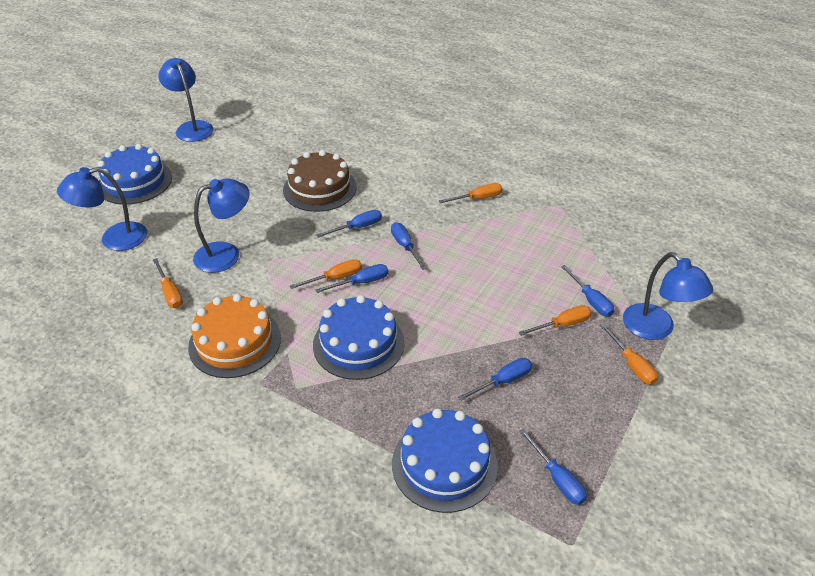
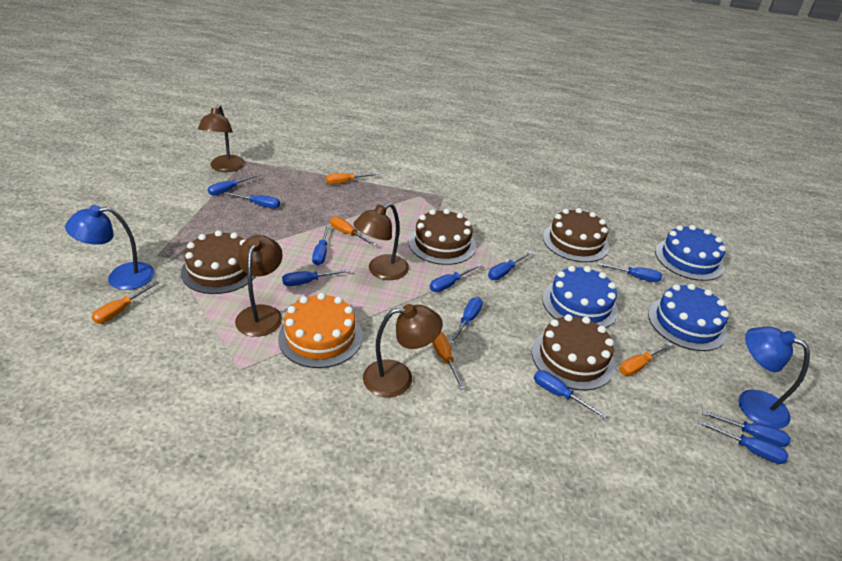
blue lamp: 4 -> 2
blue screwdriver: 6 -> 11
brown cake: 1 -> 4
brown lamp: 0 -> 4

